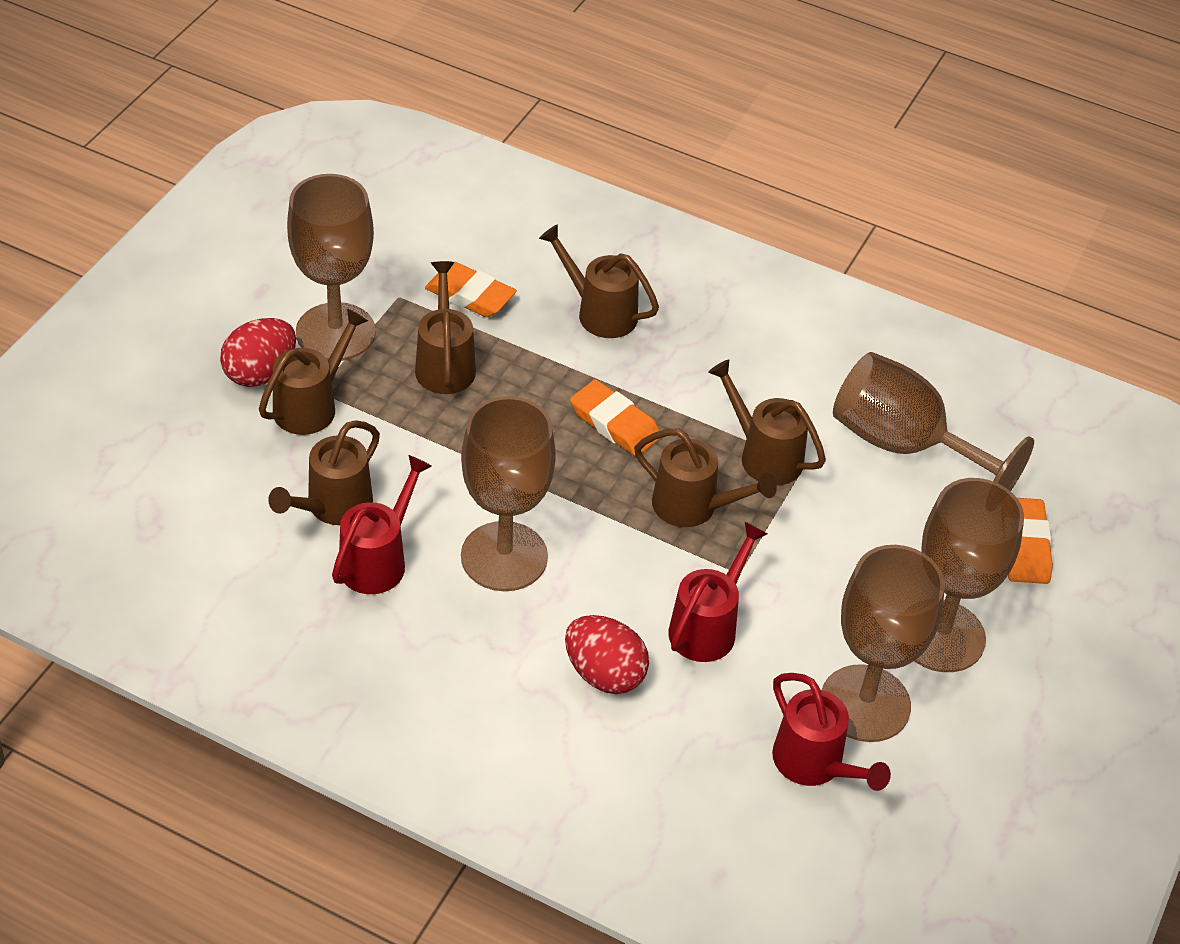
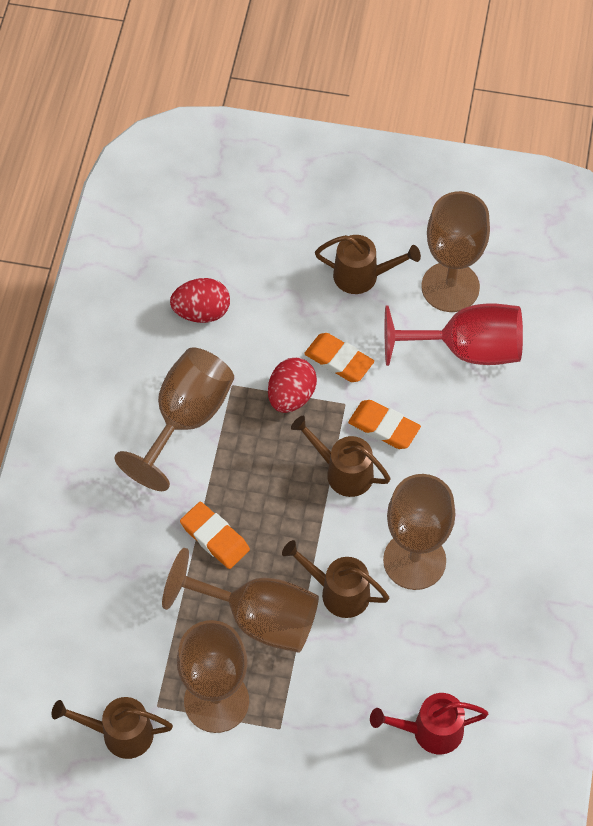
brown watering can: 6 -> 4
red goblet: 0 -> 1
red watering can: 3 -> 1

